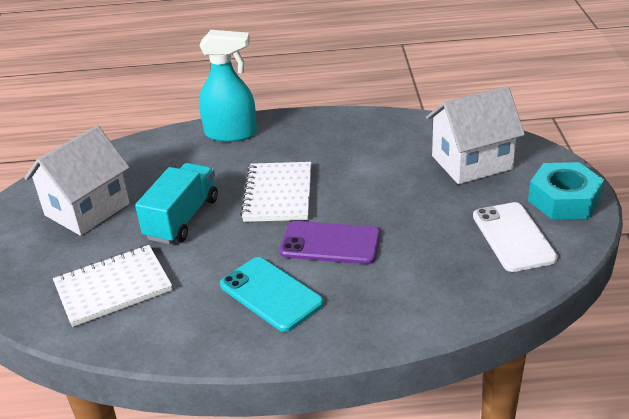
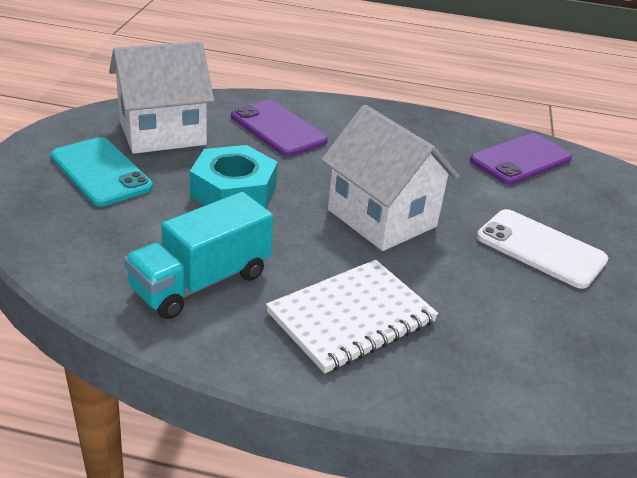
purple phone: 1 -> 2
turquoise spray bottle: 1 -> 0
white notebook: 2 -> 1

